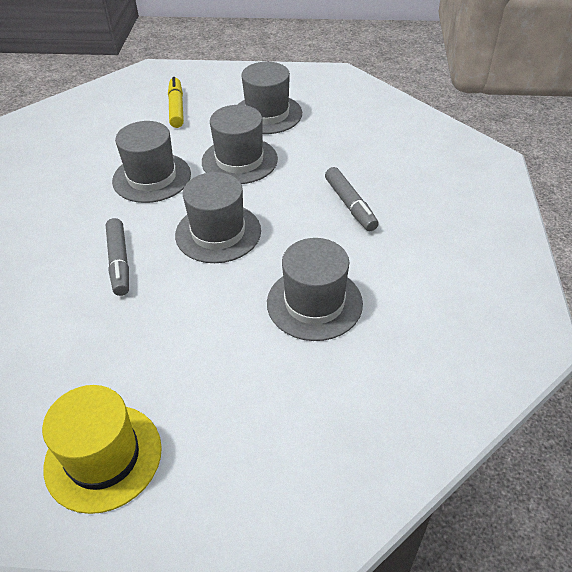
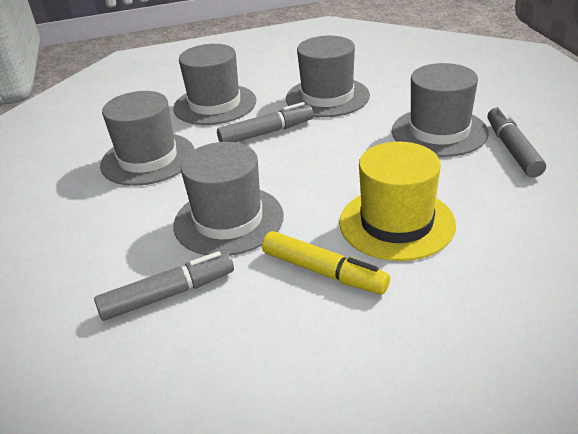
grey marker: 2 -> 3

